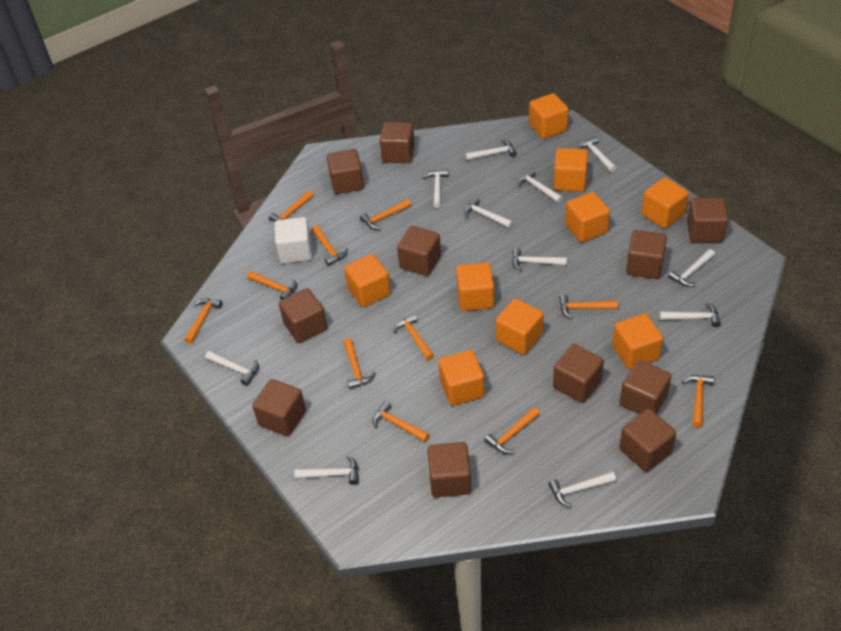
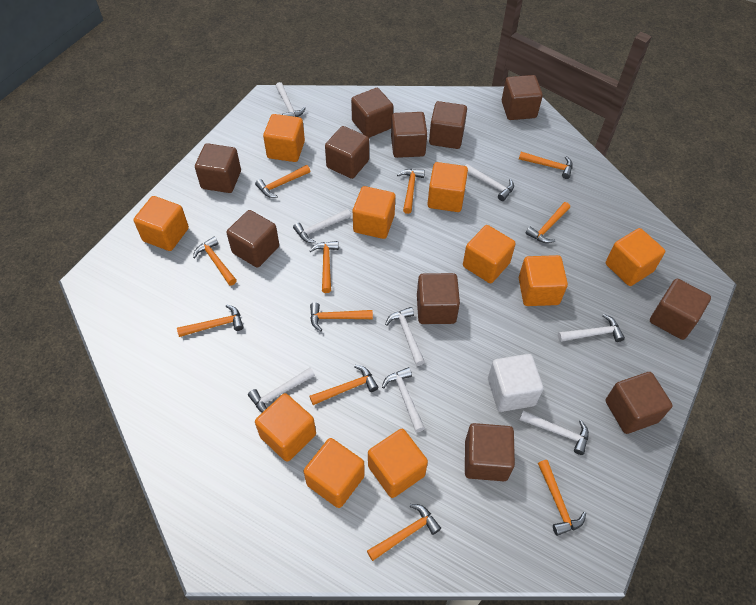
orange cube: 9 -> 10
white hammer: 11 -> 8

